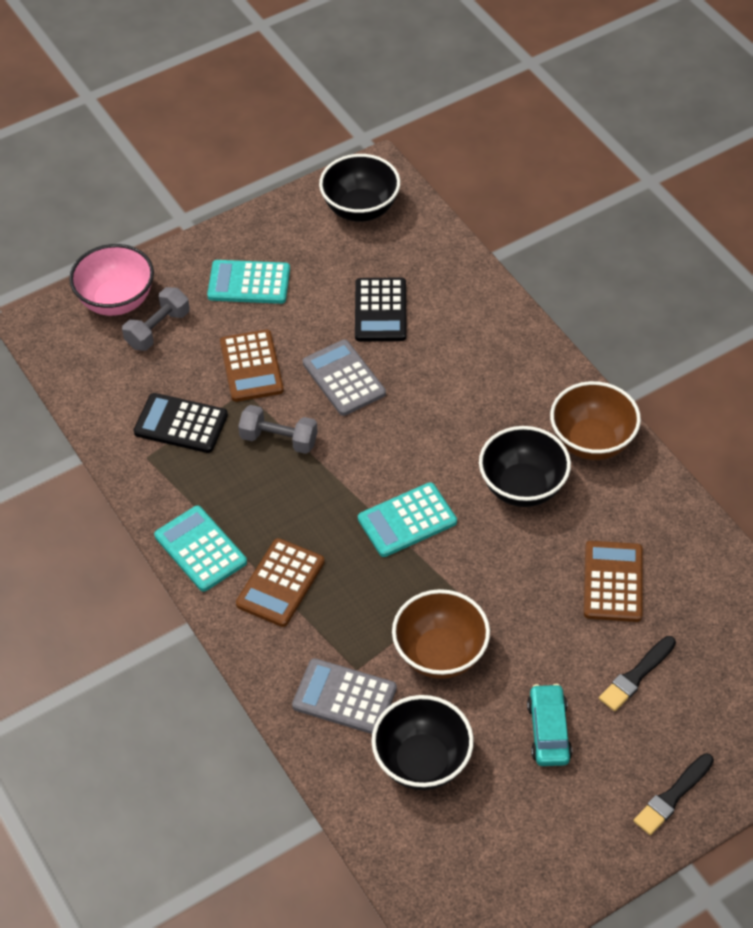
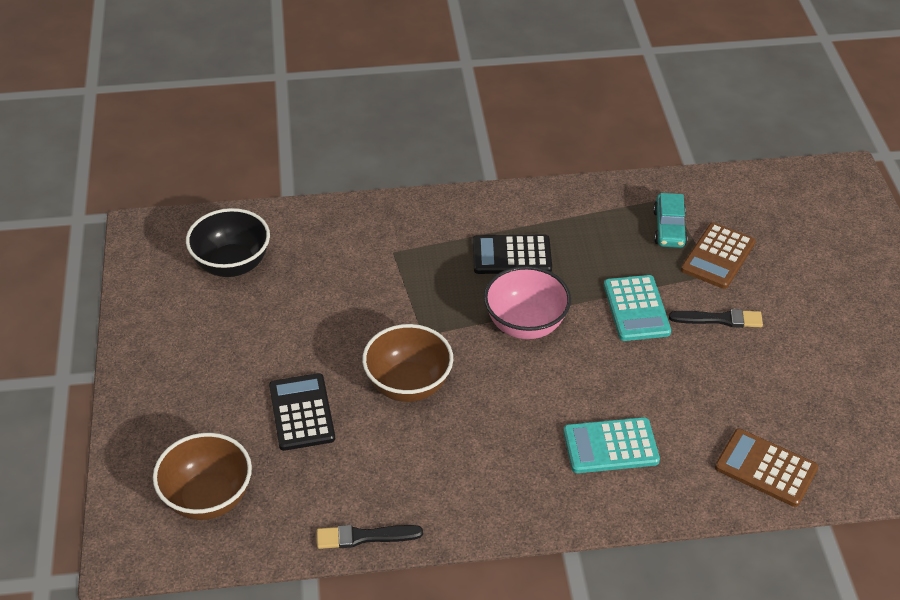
black bowl: 3 -> 1
brown calculator: 3 -> 2
grey calculator: 2 -> 0
grey dumbbell: 2 -> 0
turquoise calculator: 3 -> 2

